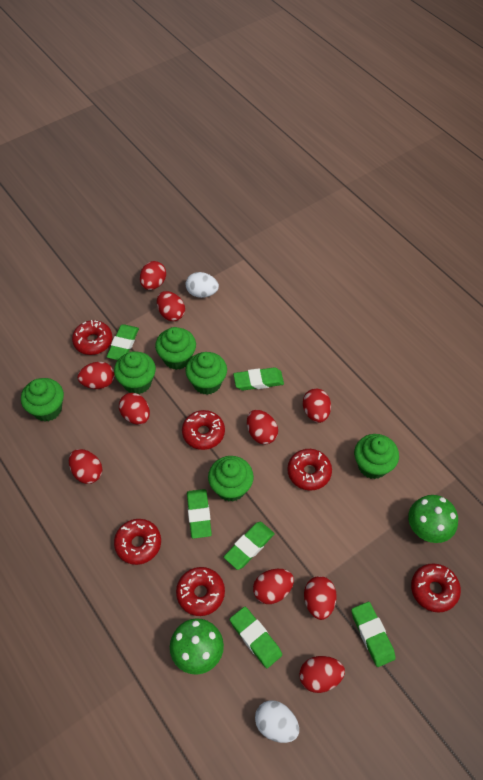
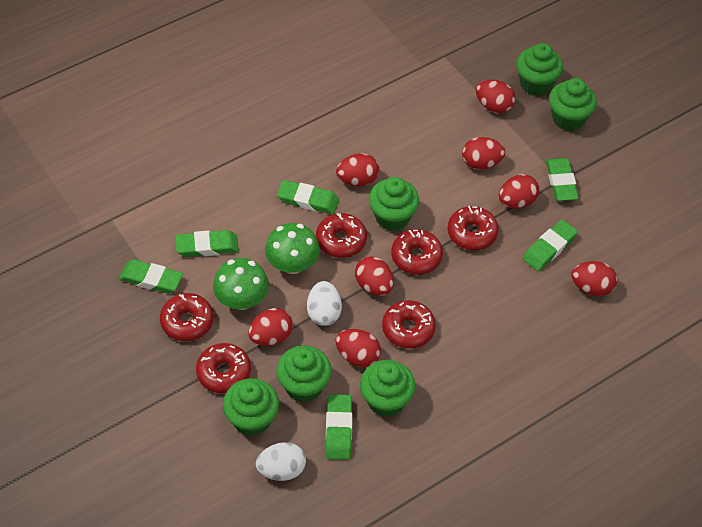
red egg: 10 -> 8

